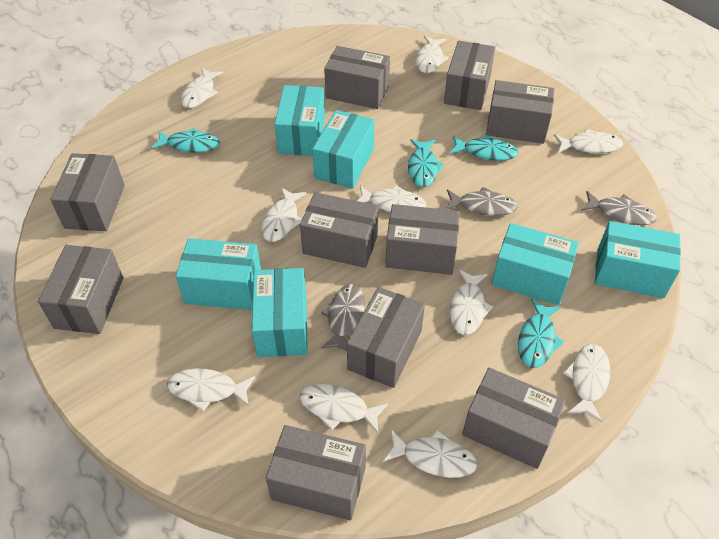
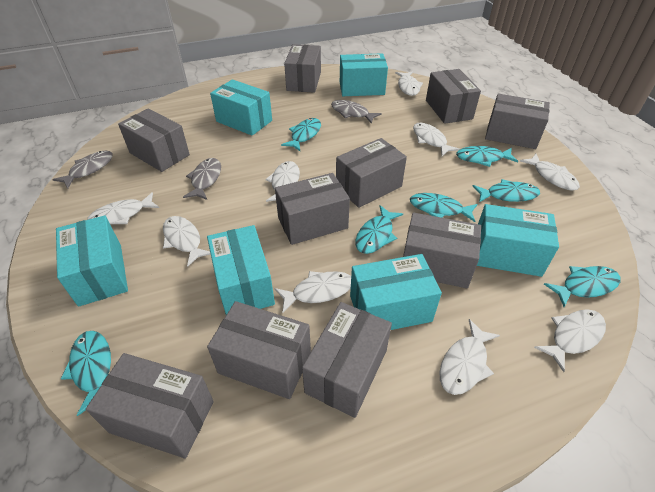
turquoise fish: 4 -> 7
white fish: 10 -> 9

